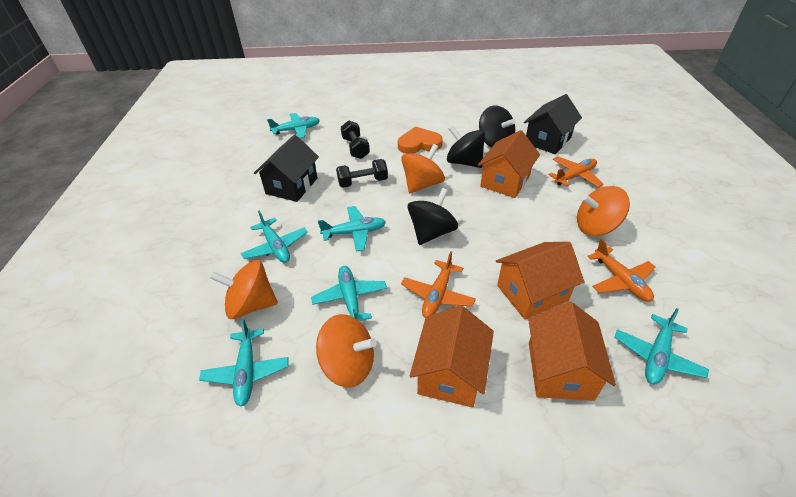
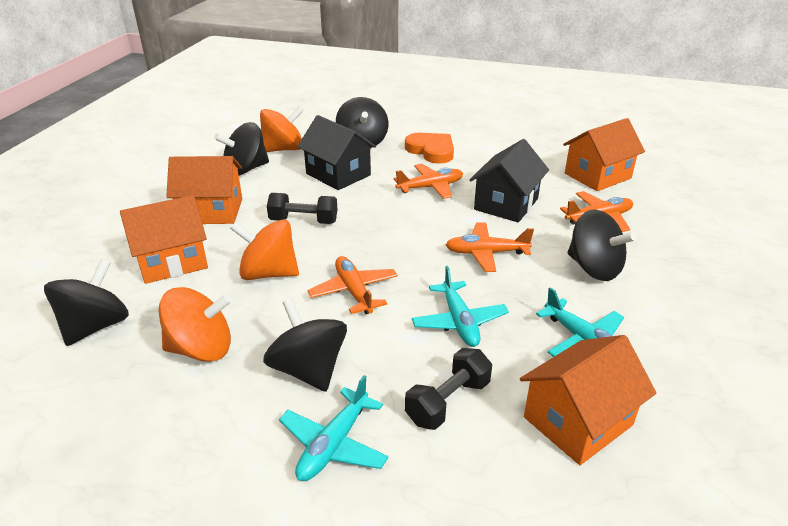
black spinning top: 3 -> 5
orange plane: 3 -> 4
orange spinning top: 4 -> 3
turquoise plane: 6 -> 3

